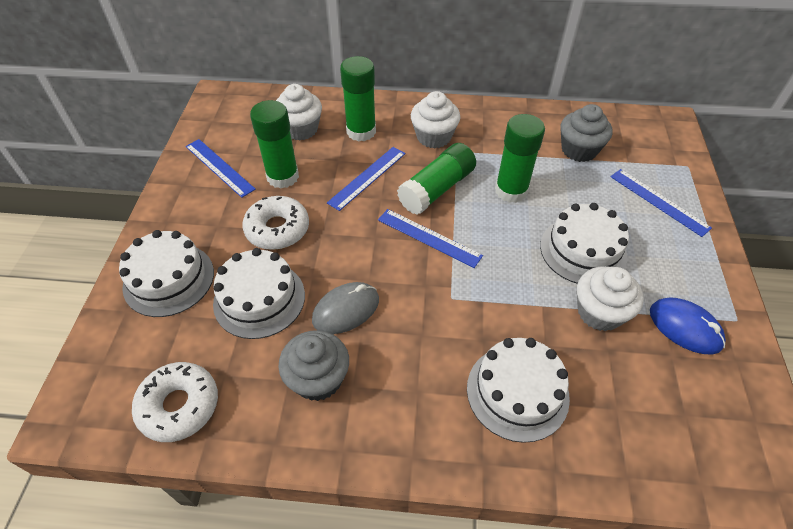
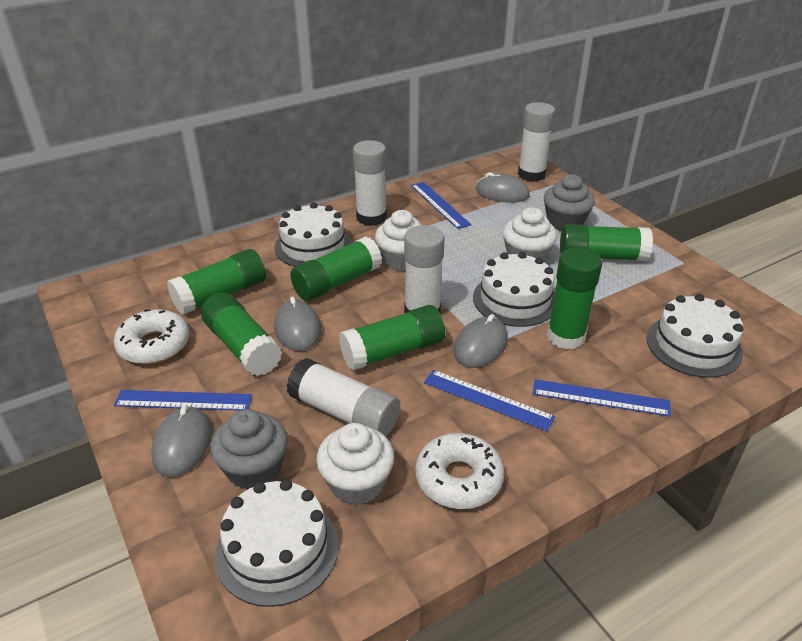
blue mouse: 1 -> 0
green glue stick: 4 -> 6
grey mouse: 1 -> 4
white glue stick: 0 -> 4

